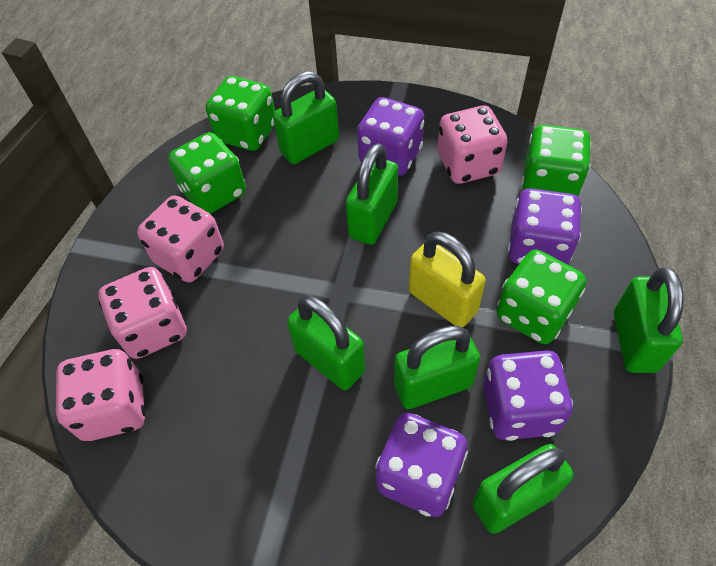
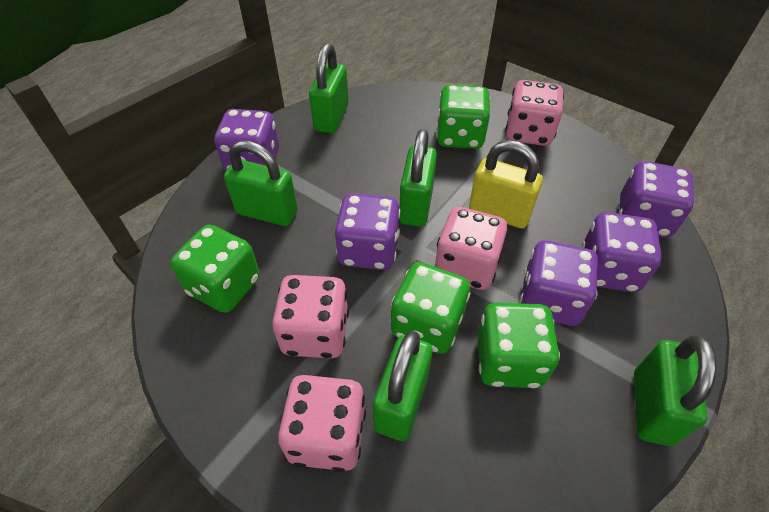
green padlock: 6 -> 5
purple dice: 4 -> 5

